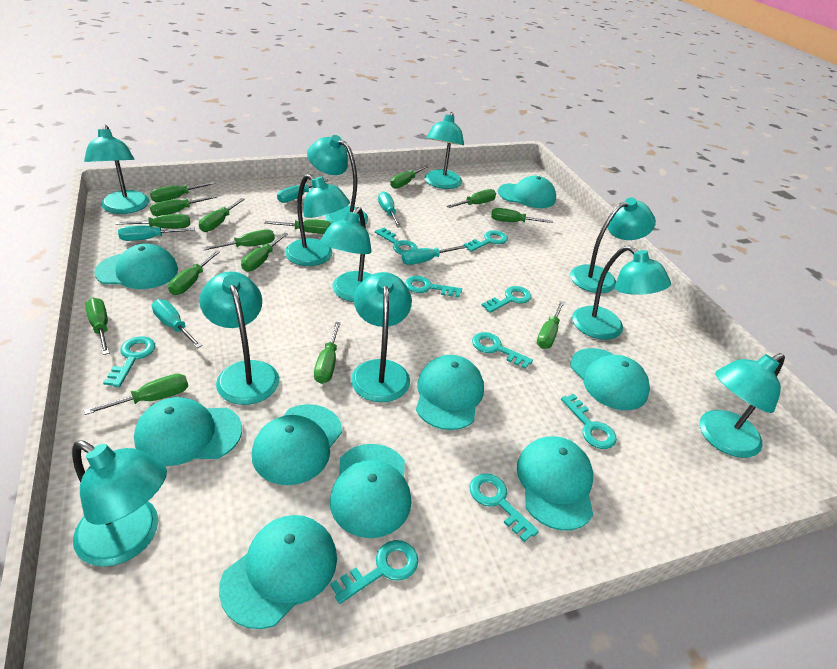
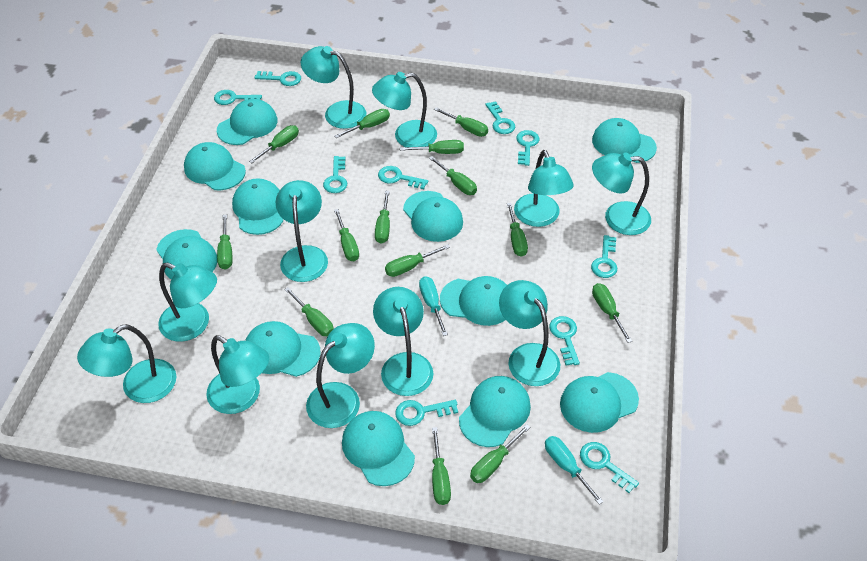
green screwdriver: 15 -> 14
turquoise cap: 9 -> 11
turquoise key: 9 -> 10
turquoise screwdriver: 5 -> 2

